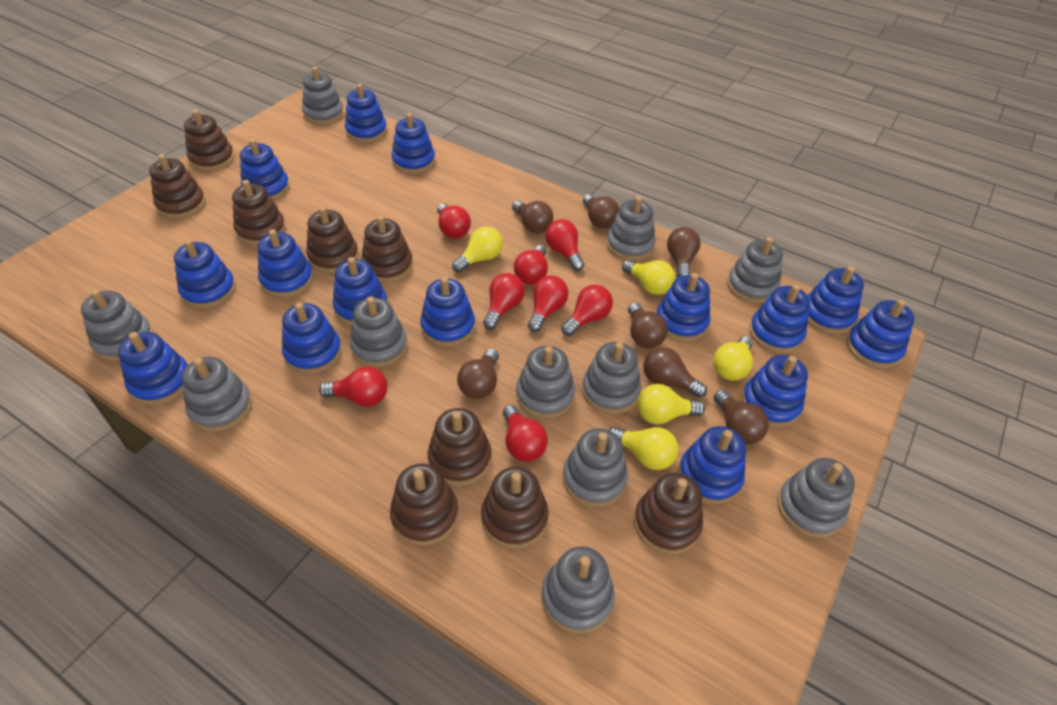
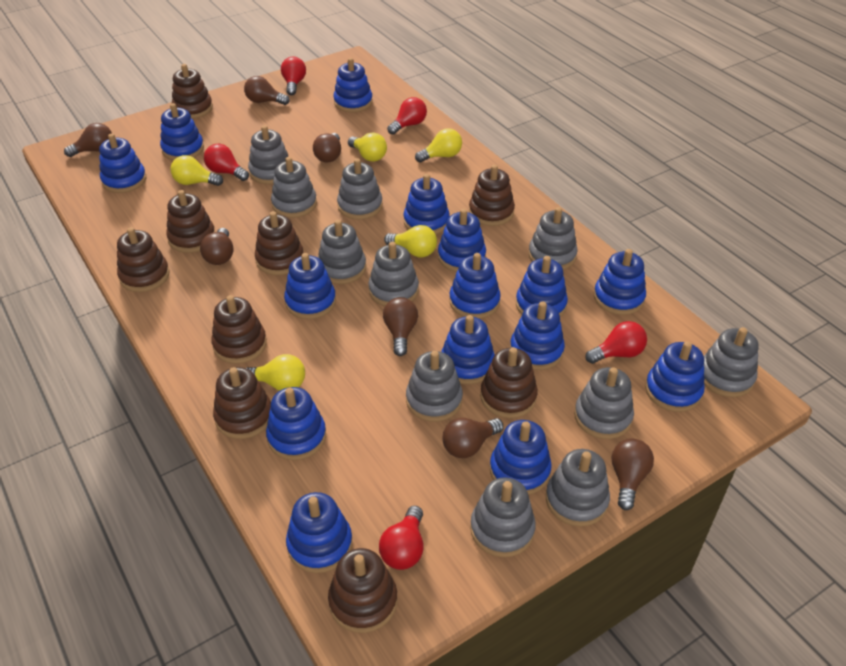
red light bulb: 8 -> 5

